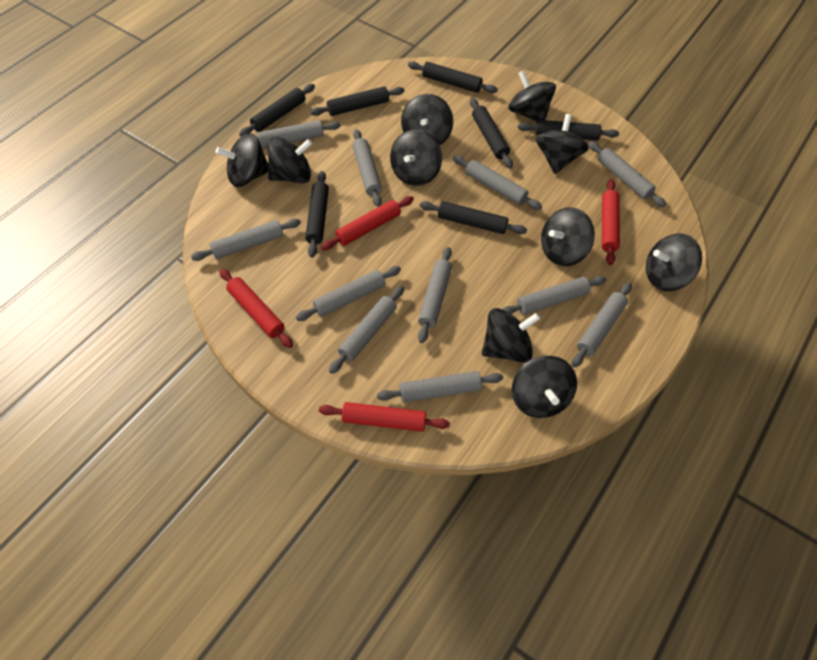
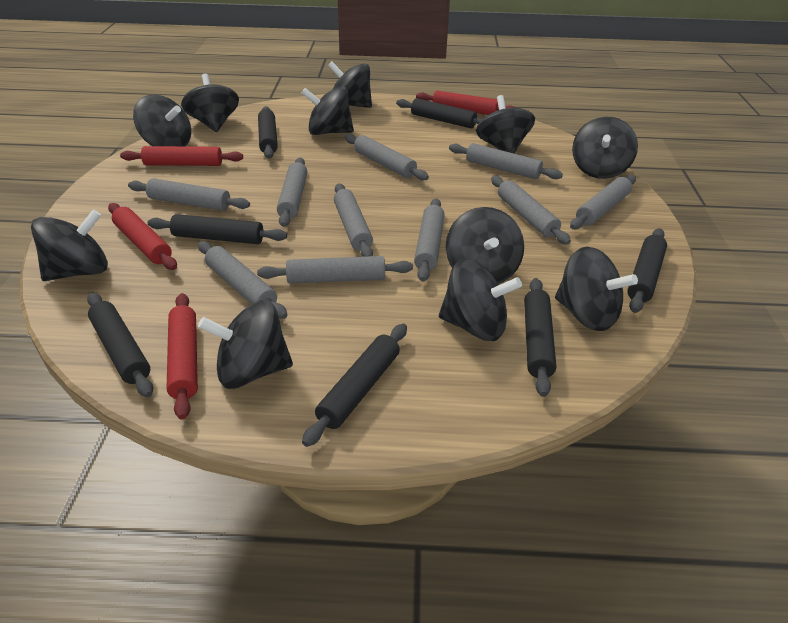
black spinning top: 10 -> 11
grey rolling pin: 11 -> 10

